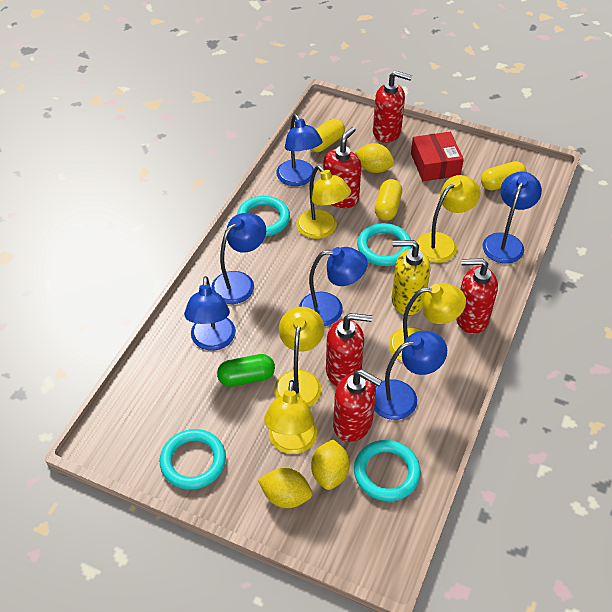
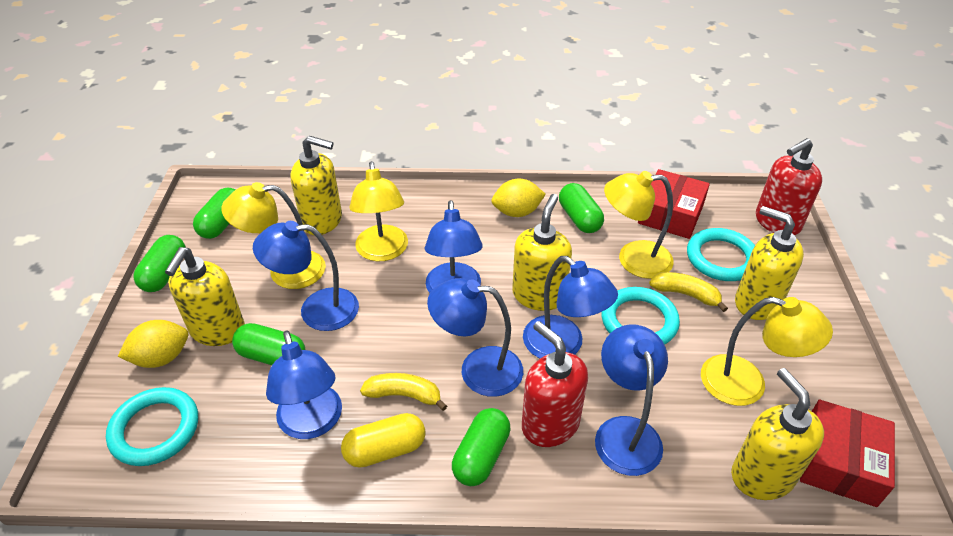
green capsule: 1 -> 5
red box: 1 -> 2
red soap dispenser: 5 -> 2
turquoise ring: 4 -> 3
yellow banana: 0 -> 2
yellow capsule: 3 -> 1
yellow lamp: 5 -> 4
yellow lemon: 3 -> 2
yellow soap dispenser: 1 -> 5

